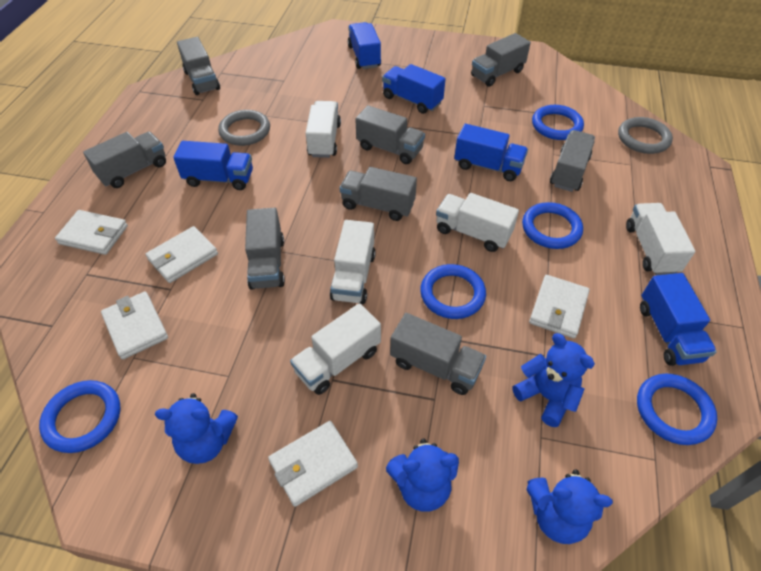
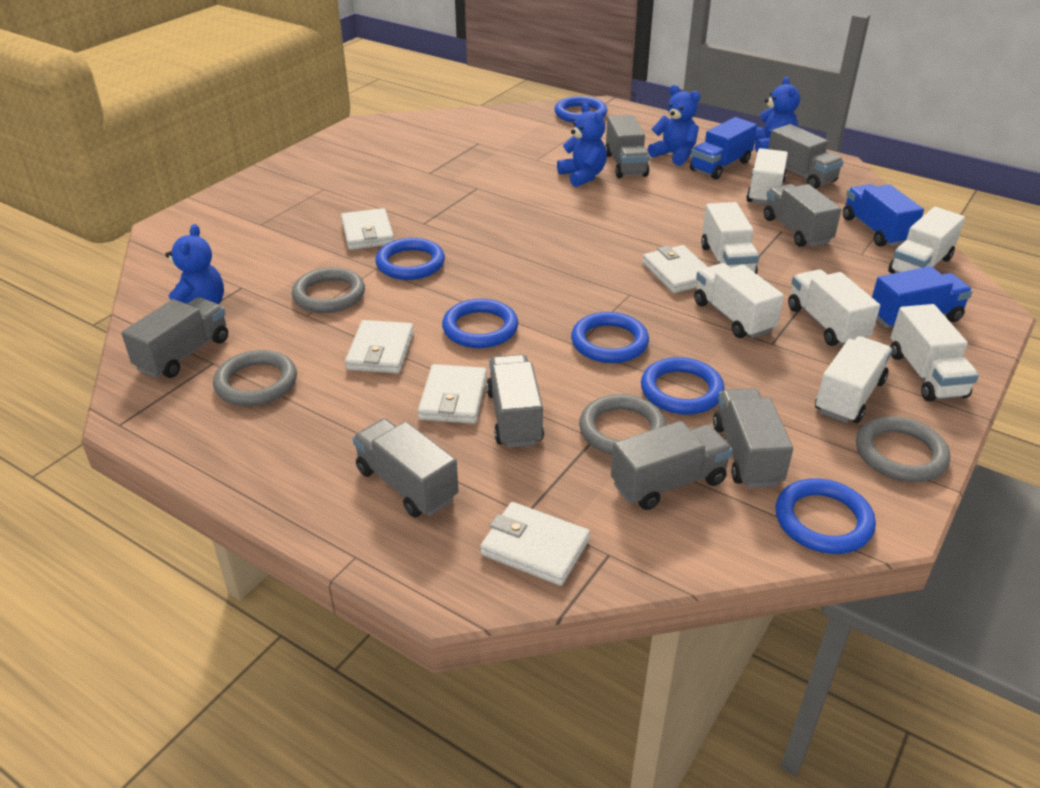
blue ring: 5 -> 6
blue truck: 5 -> 3
grey ring: 2 -> 4
white truck: 5 -> 7

